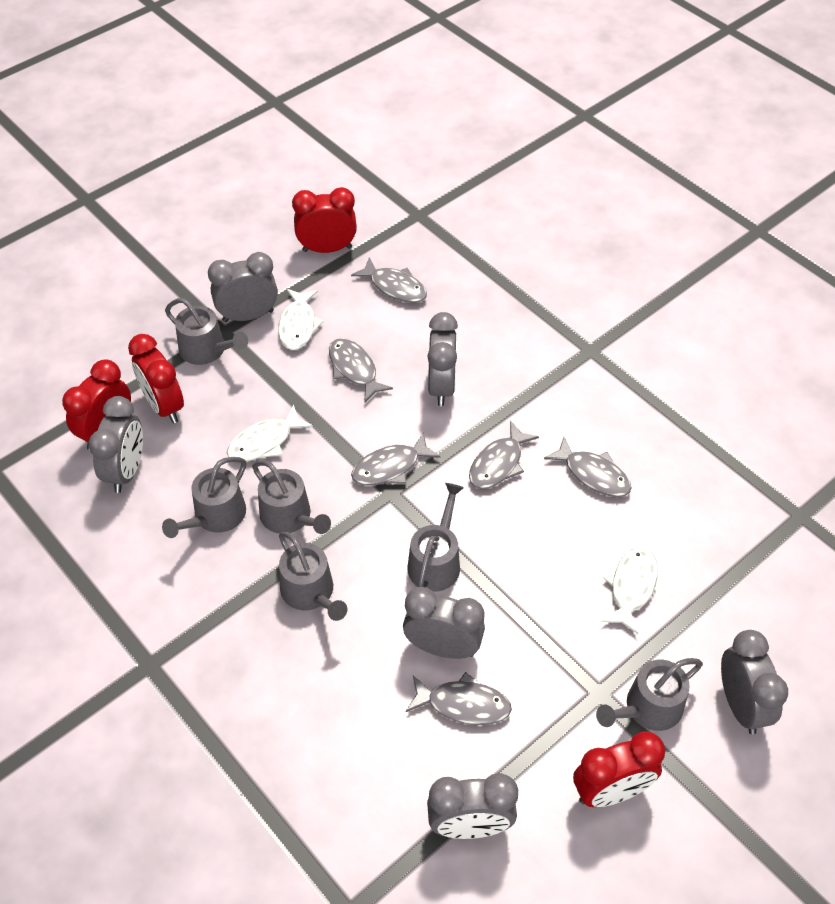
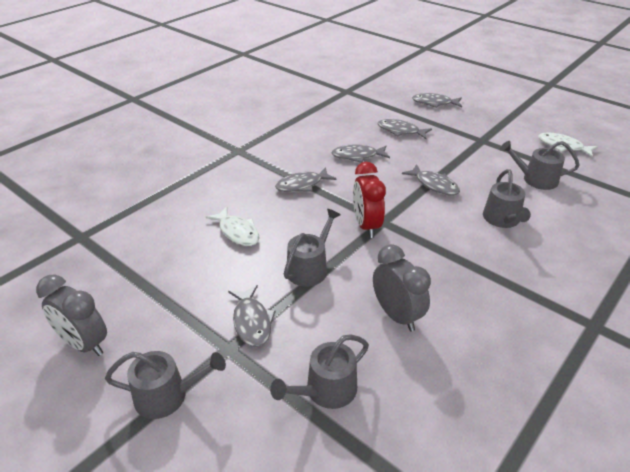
grey clock: 6 -> 2
grey watering can: 6 -> 5
red clock: 4 -> 1
white fish: 3 -> 2

